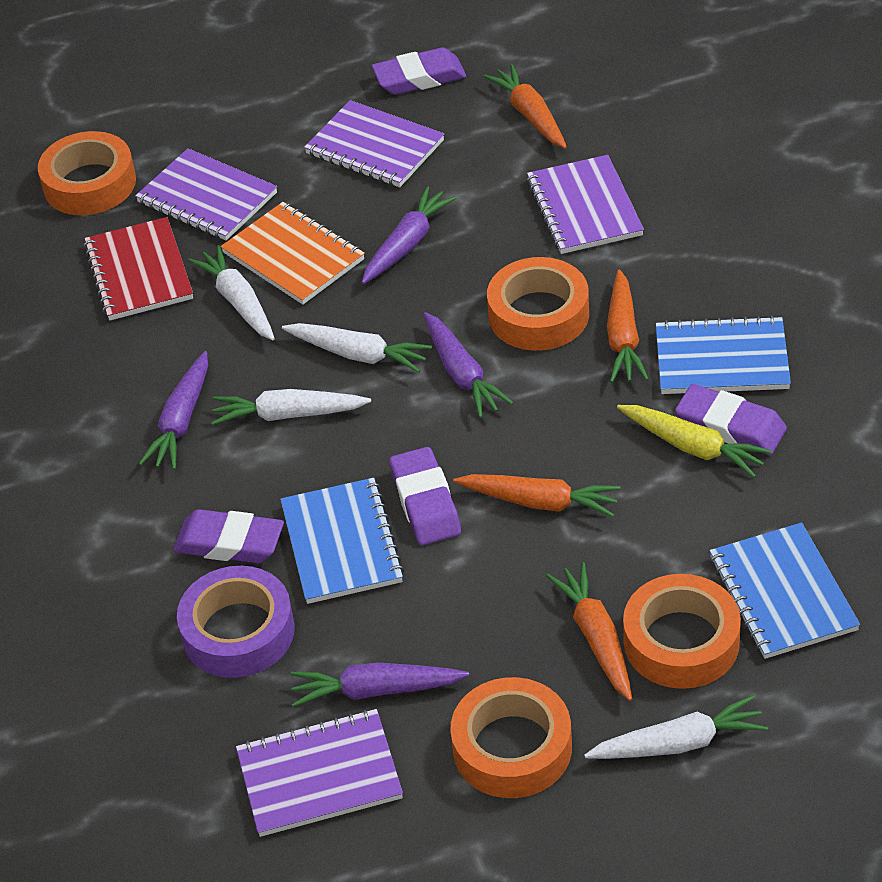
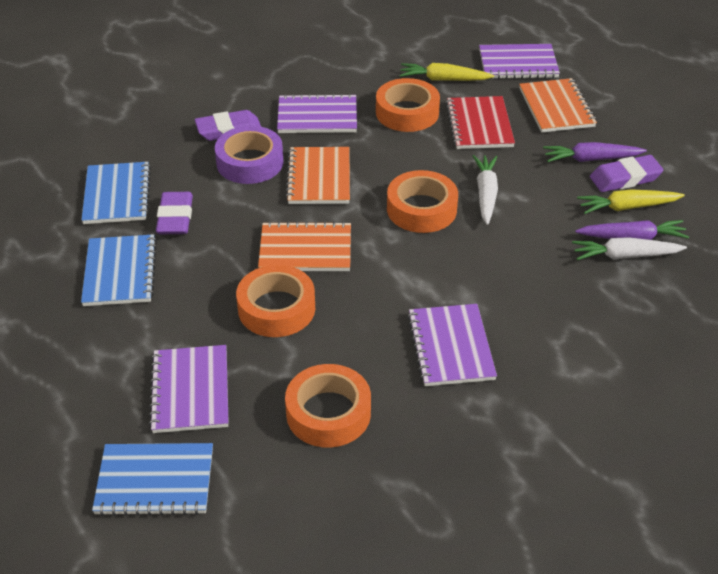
orange carrot: 4 -> 0
orange notebook: 1 -> 3
purple carrot: 4 -> 2
purple eraser: 4 -> 3
white carrot: 4 -> 2
yellow carrot: 1 -> 2

